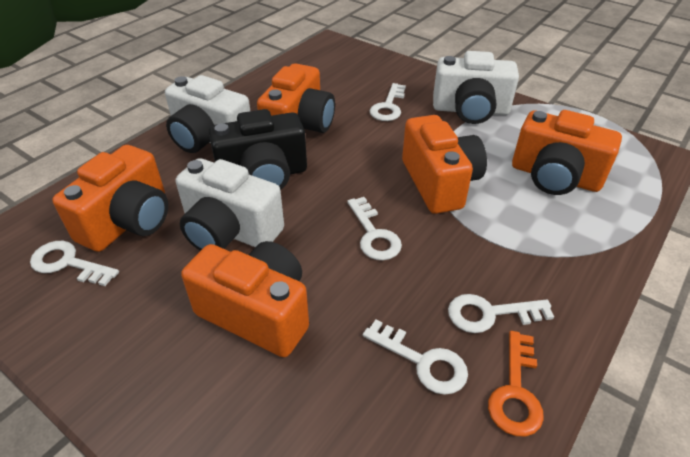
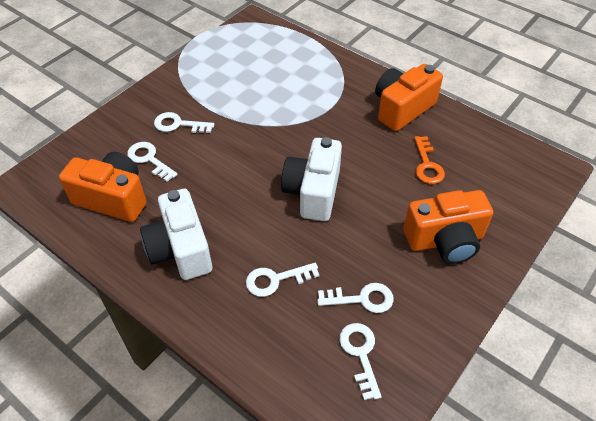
black camera: 1 -> 0
orange camera: 5 -> 3
white camera: 3 -> 2

